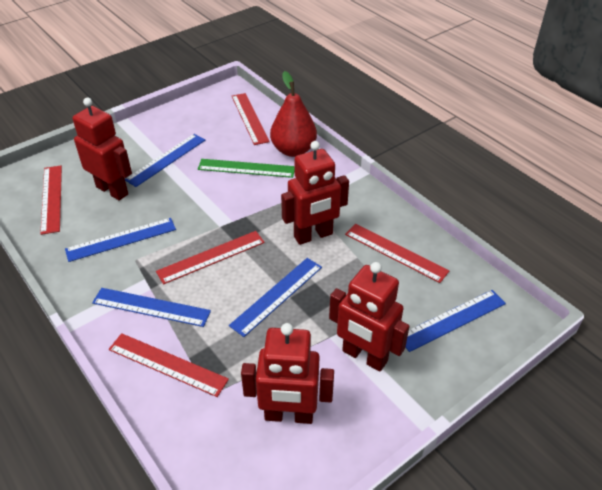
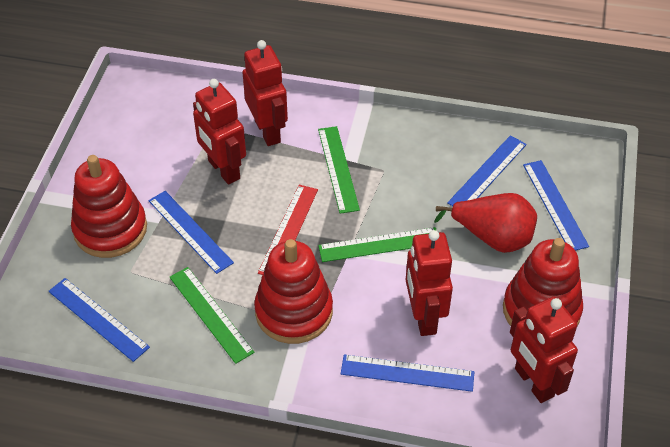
green ruler: 1 -> 3
red ruler: 5 -> 1
red stacking toy: 0 -> 3

